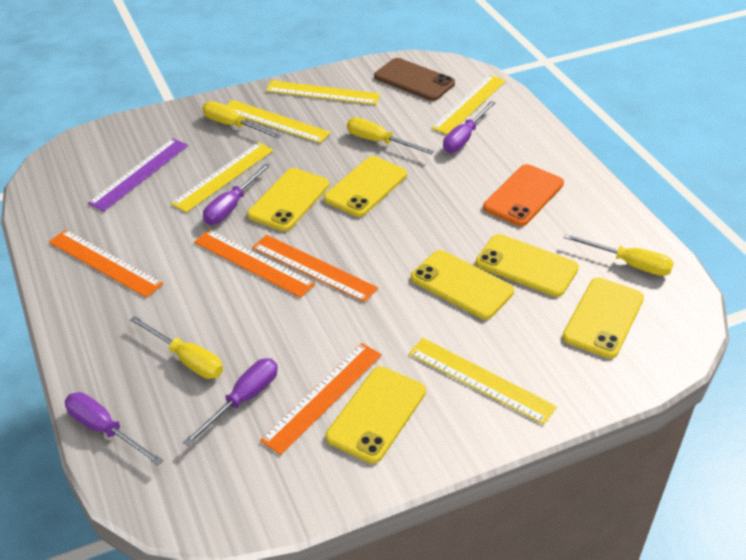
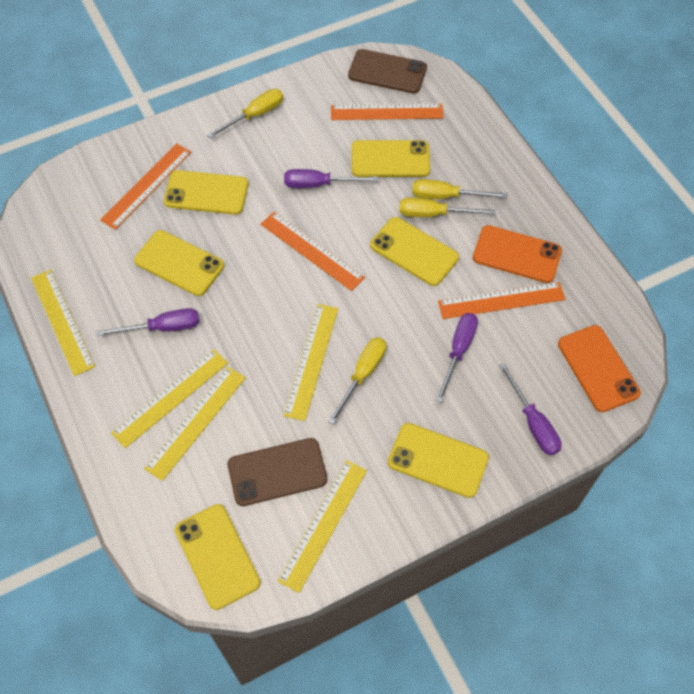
brown phone: 1 -> 2
orange phone: 1 -> 2
purple ruler: 1 -> 0

